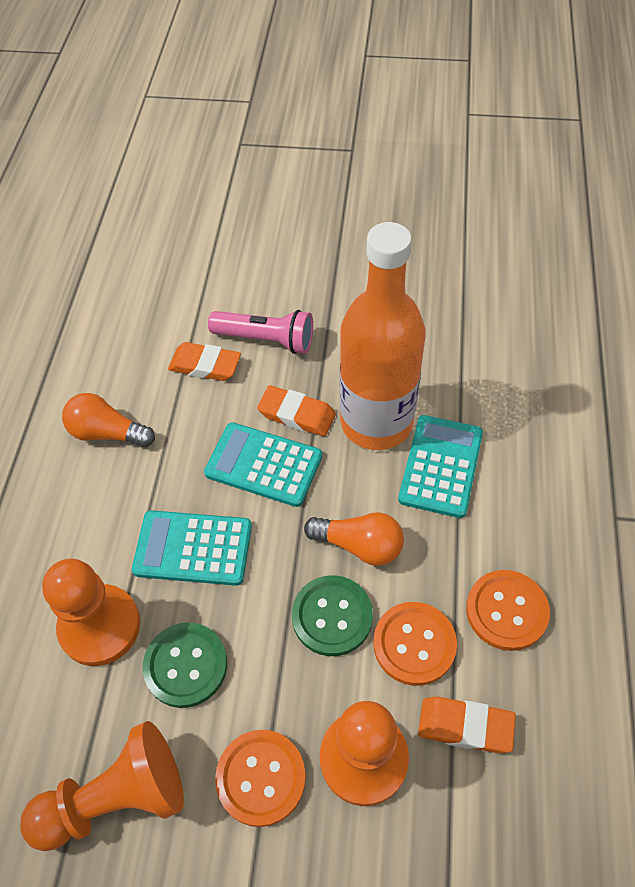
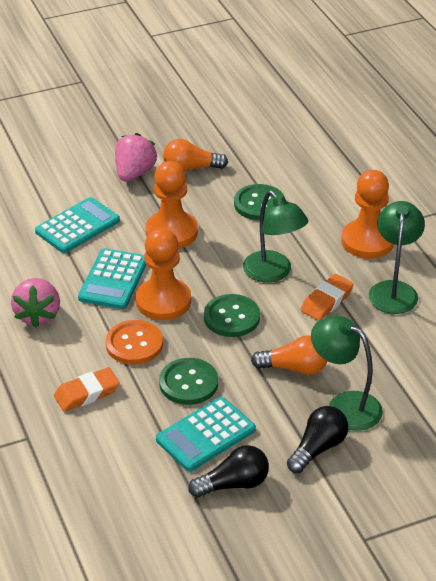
black light bulb: 0 -> 2
green button: 2 -> 3
green lamp: 0 -> 3
orange bottle: 1 -> 0
orange button: 3 -> 1
orange eraser: 3 -> 2
pink flashlight: 1 -> 0
pink strawberry: 0 -> 2

